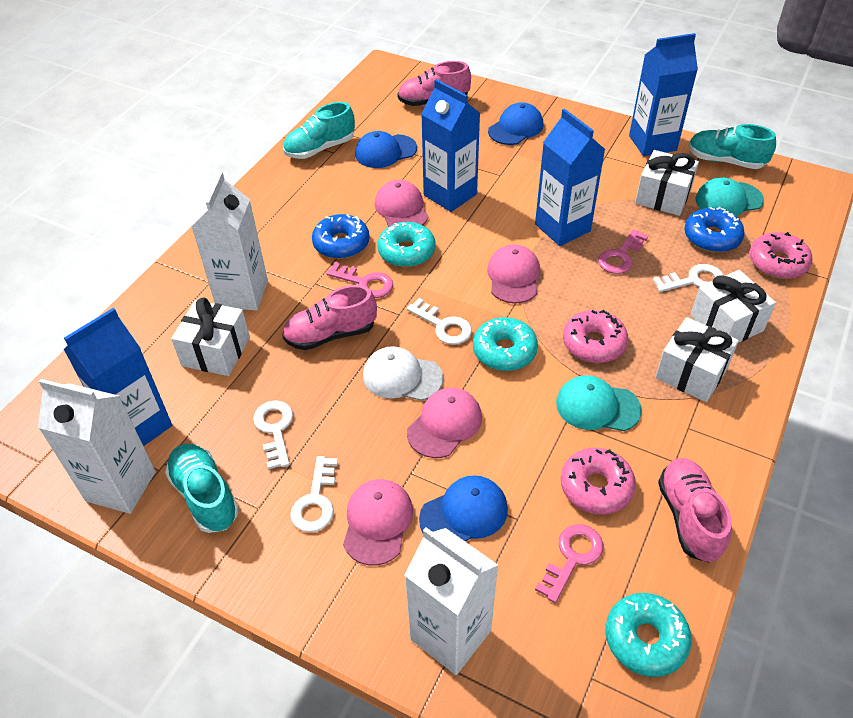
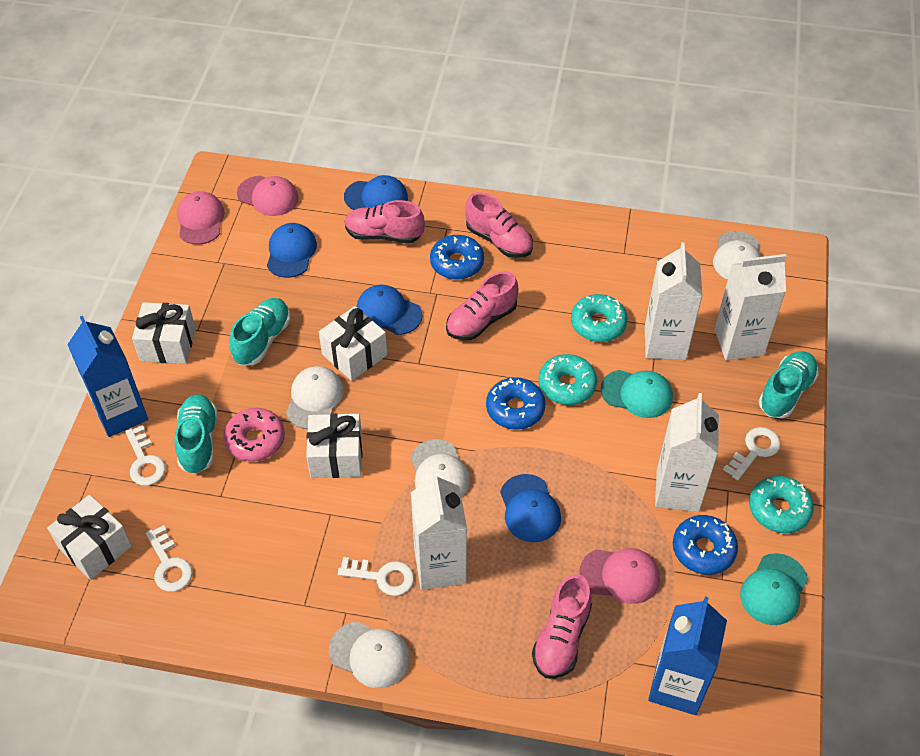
blue cap: 3 -> 4
blue carton: 4 -> 2
blue donut: 2 -> 3
pink cap: 4 -> 3
pink donut: 3 -> 1
pink key: 3 -> 0
pink shoe: 3 -> 4
white cap: 1 -> 4
white carton: 3 -> 4

